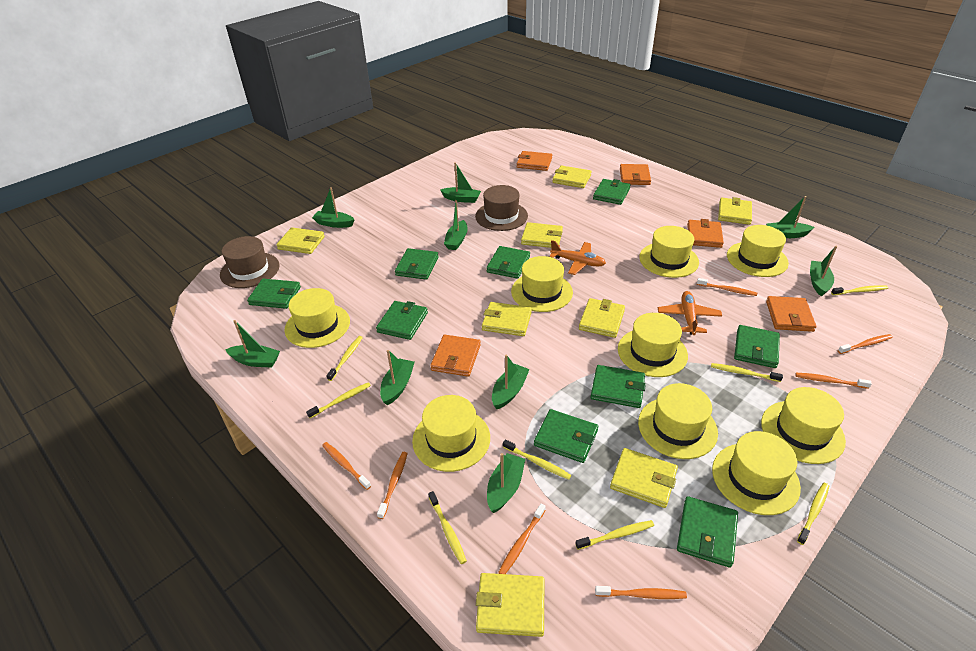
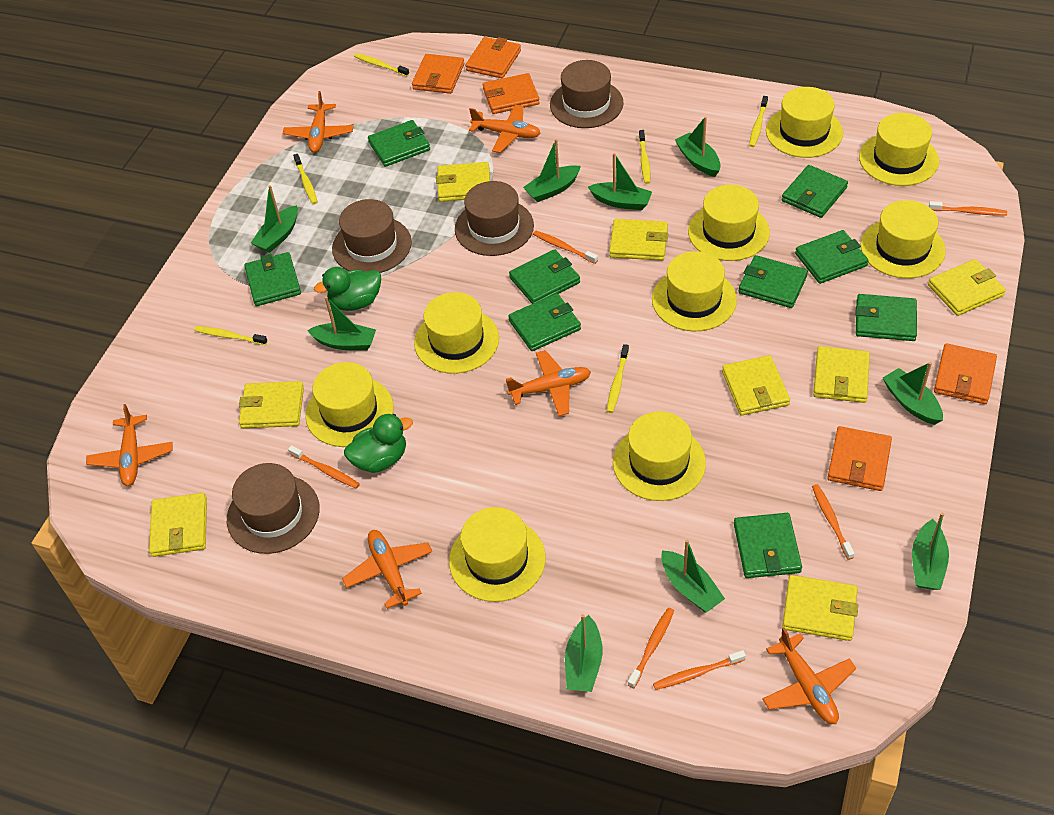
brown hat: 2 -> 4
green duck: 0 -> 2
orange plane: 2 -> 6
orange toothbrush: 7 -> 6
yellow toothbrush: 8 -> 6

